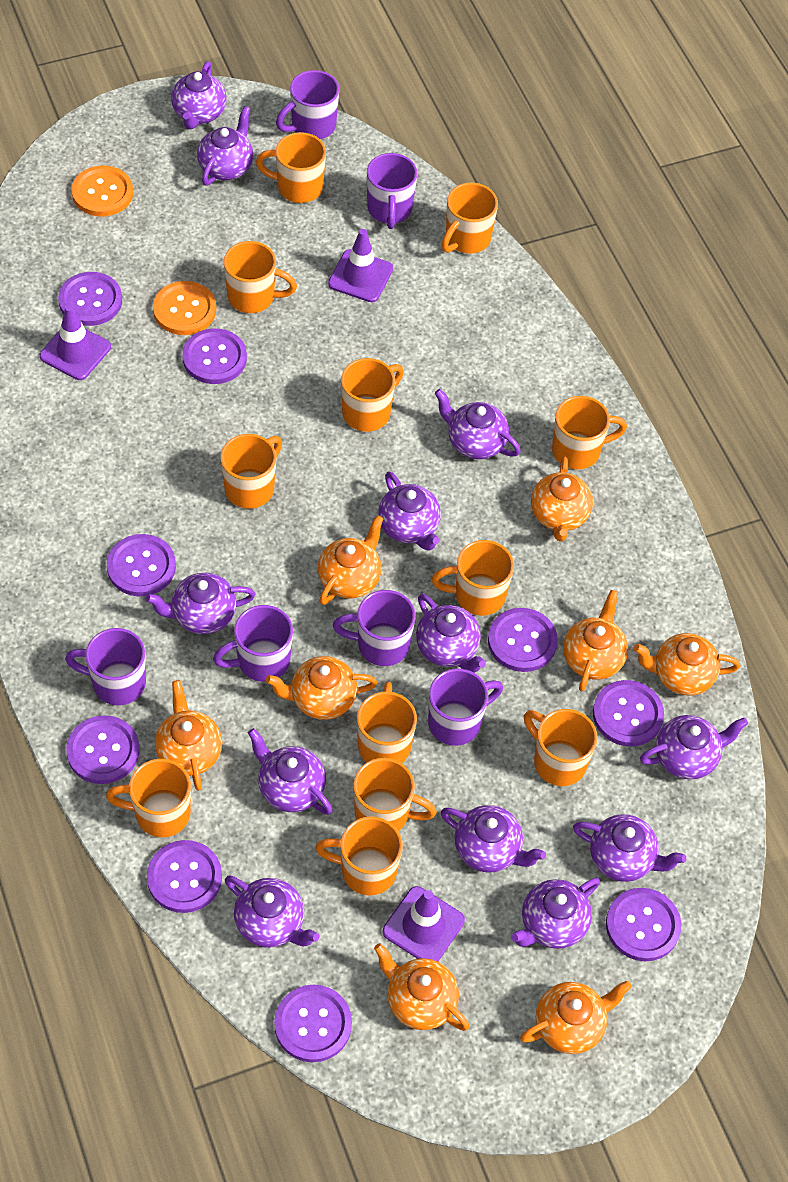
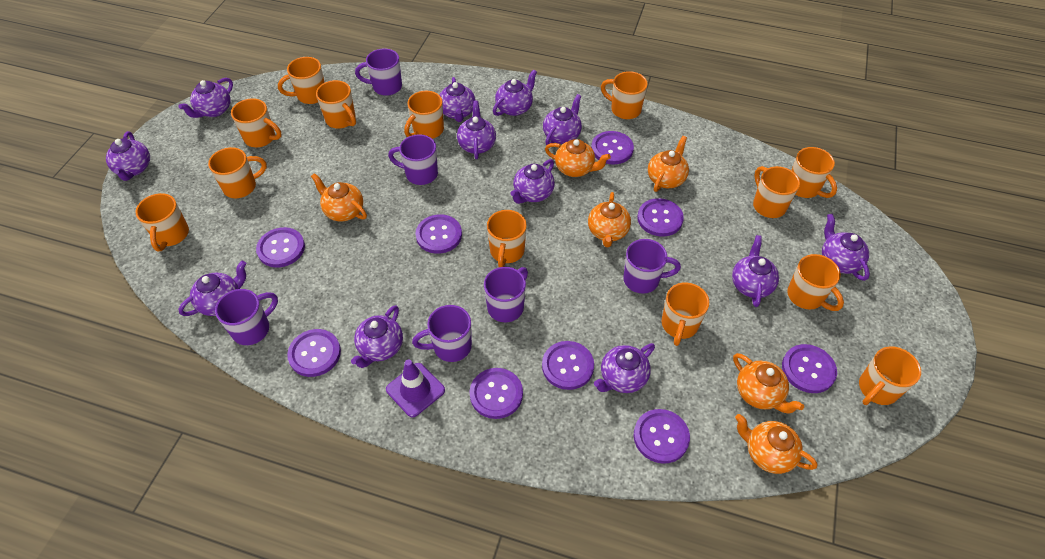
orange button: 2 -> 0
orange mug: 12 -> 13
orange teapot: 8 -> 6
purple traffic cone: 3 -> 1

